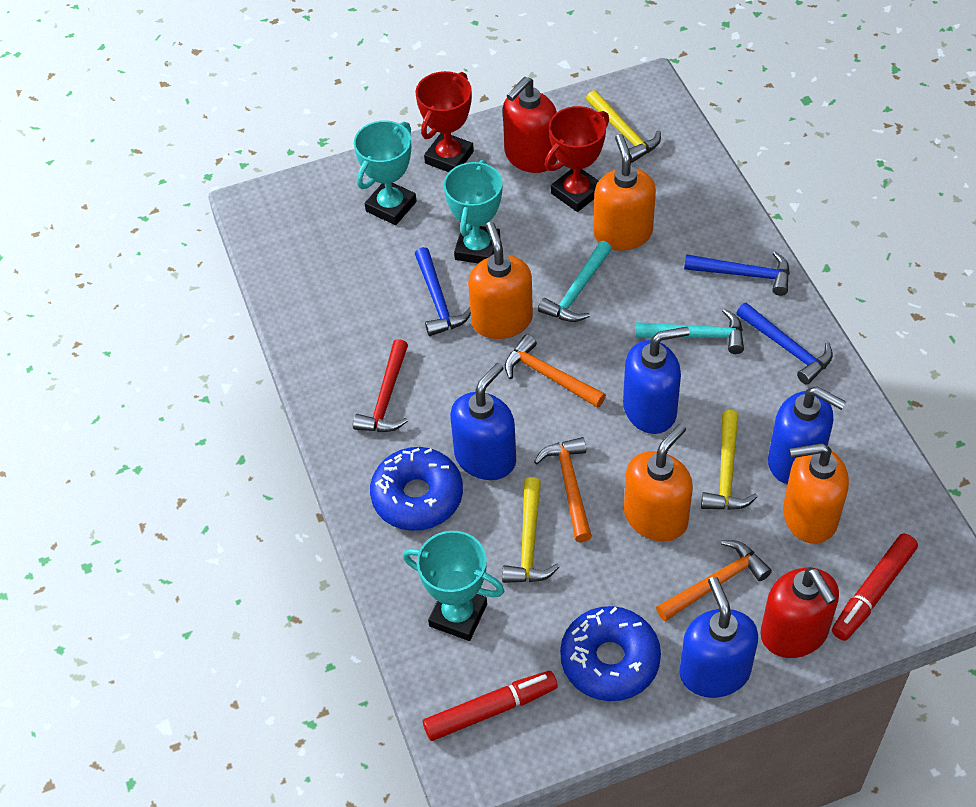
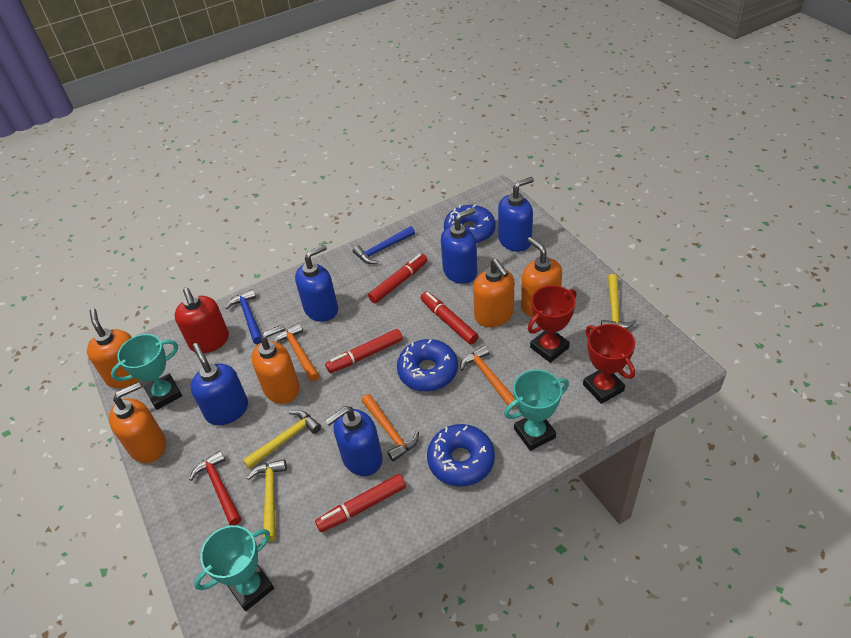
blue donut: 2 -> 3
blue hammer: 3 -> 2
blue soap dispenser: 4 -> 5
orange soap dispenser: 4 -> 5
red marker: 2 -> 4
red soap dispenser: 2 -> 1
turquoise hammer: 2 -> 0

